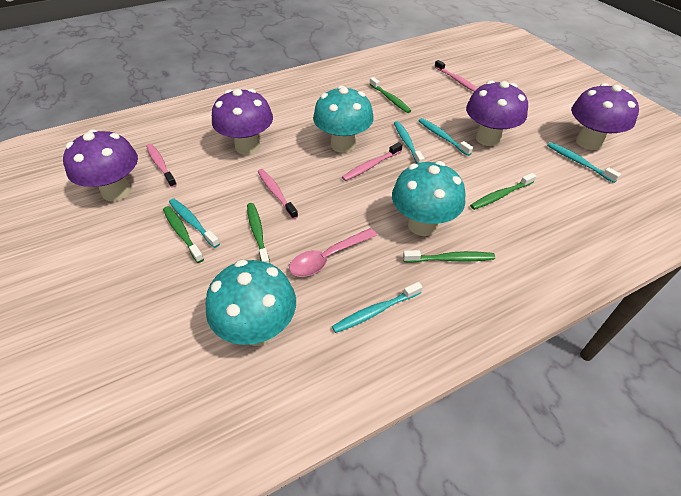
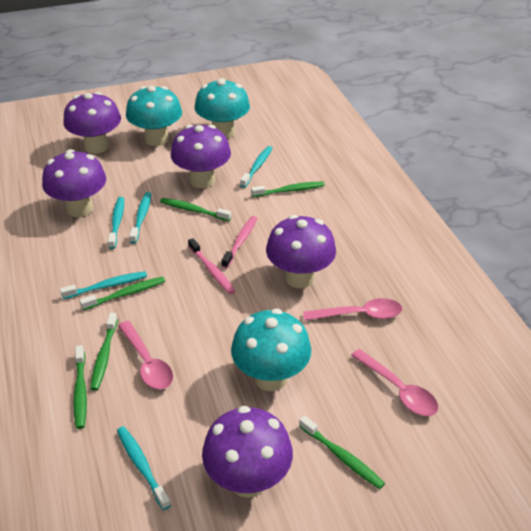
green toothbrush: 5 -> 6
pink spoon: 1 -> 3
pink toothbrush: 4 -> 2
purple mushroom: 4 -> 5

